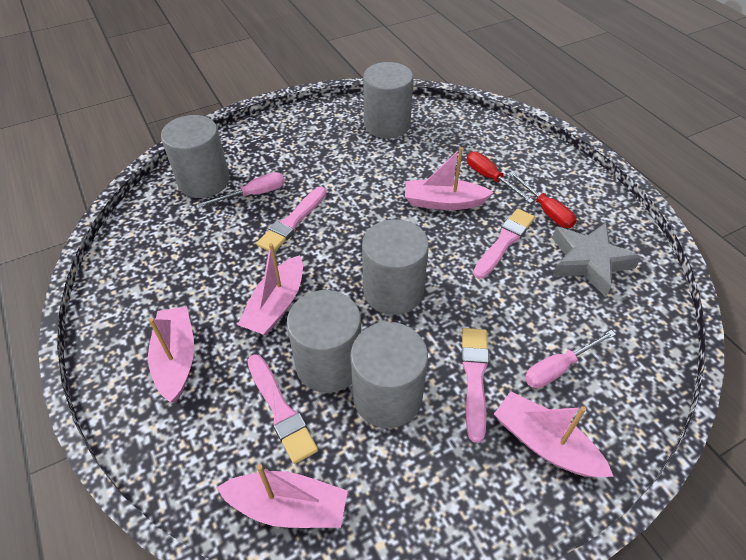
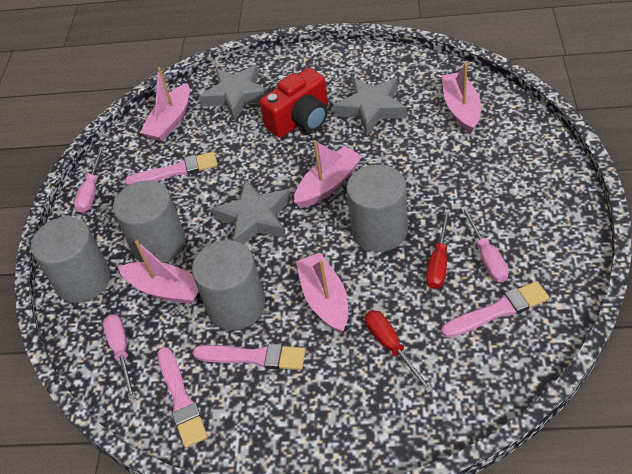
grey cylinder: 5 -> 4
grey star: 1 -> 3
pink screwdriver: 2 -> 3
red camera: 0 -> 1

